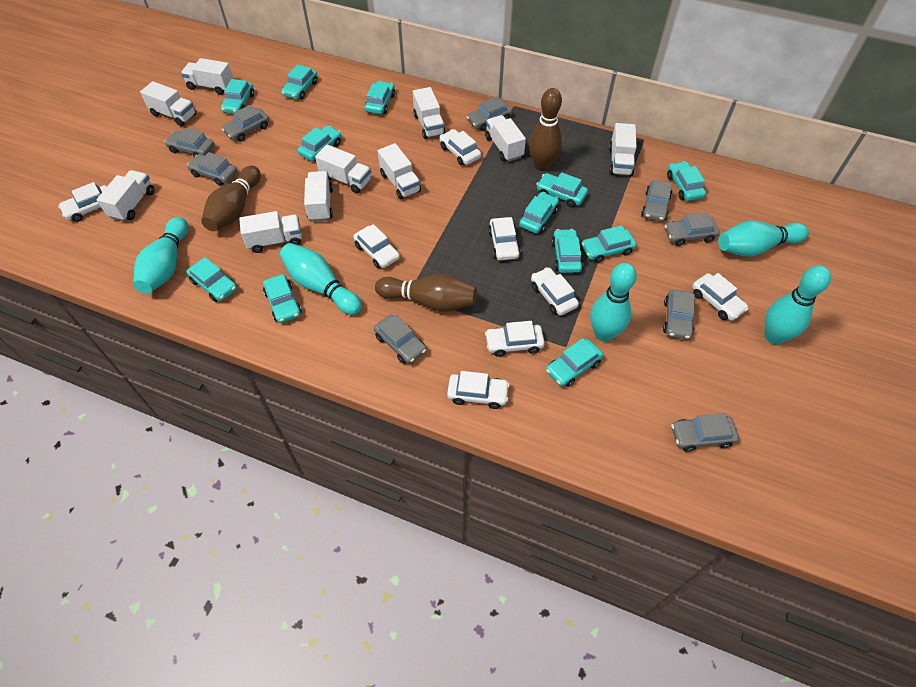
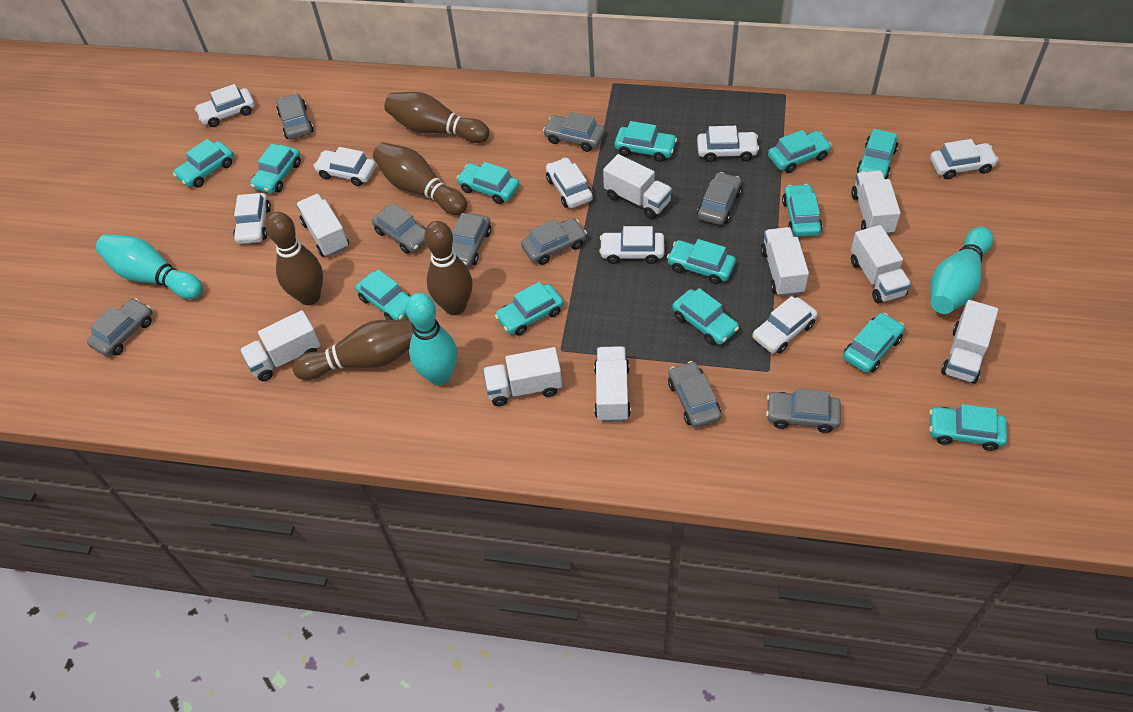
brown bowling pin: 3 -> 5
turquoise bowling pin: 5 -> 3
turquoise car: 12 -> 13
white truck: 10 -> 9

